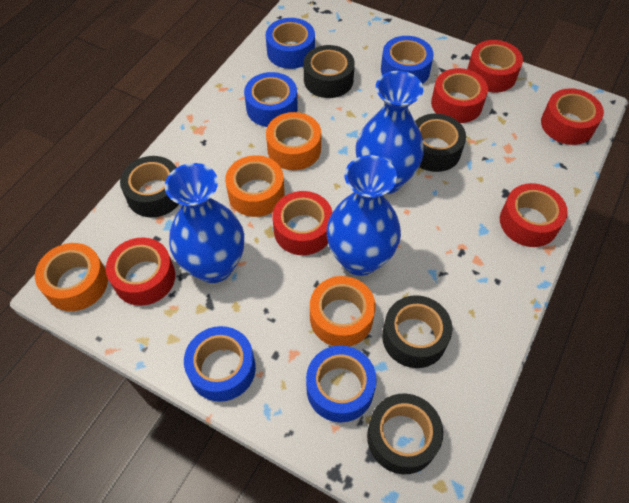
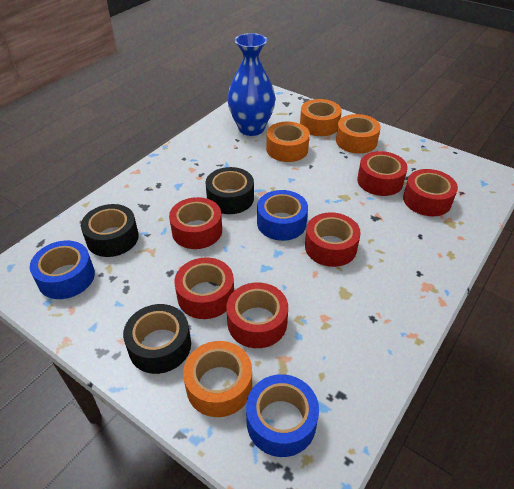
black tape: 5 -> 3
blue tape: 5 -> 3
blue vase: 3 -> 1

